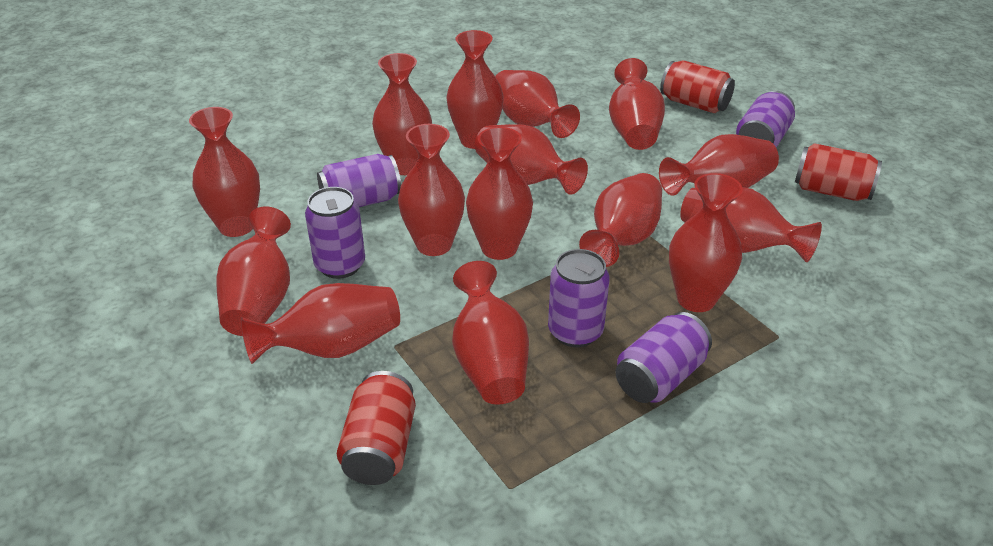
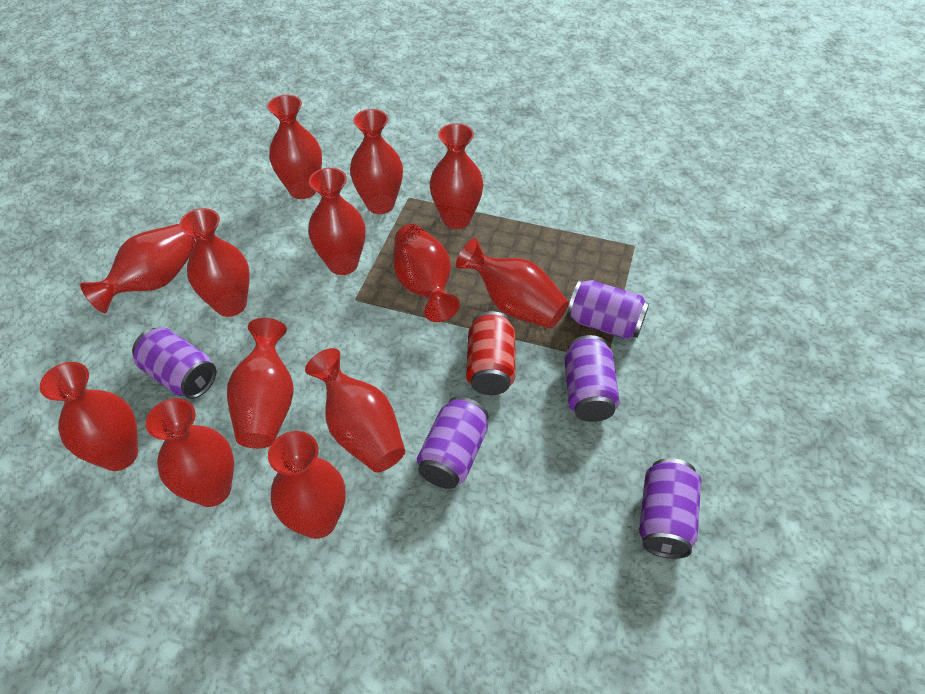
red can: 3 -> 1
red vase: 15 -> 13

